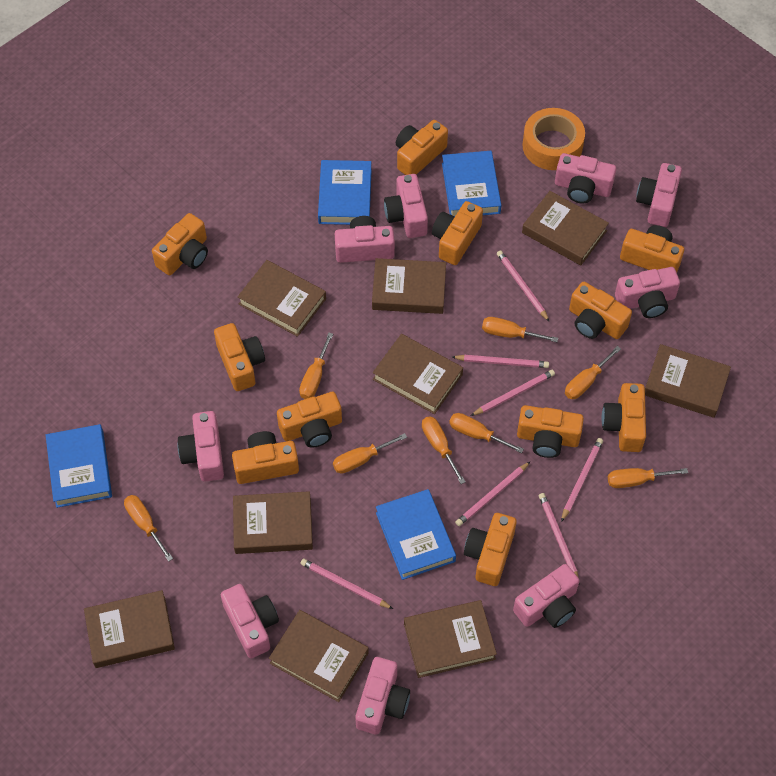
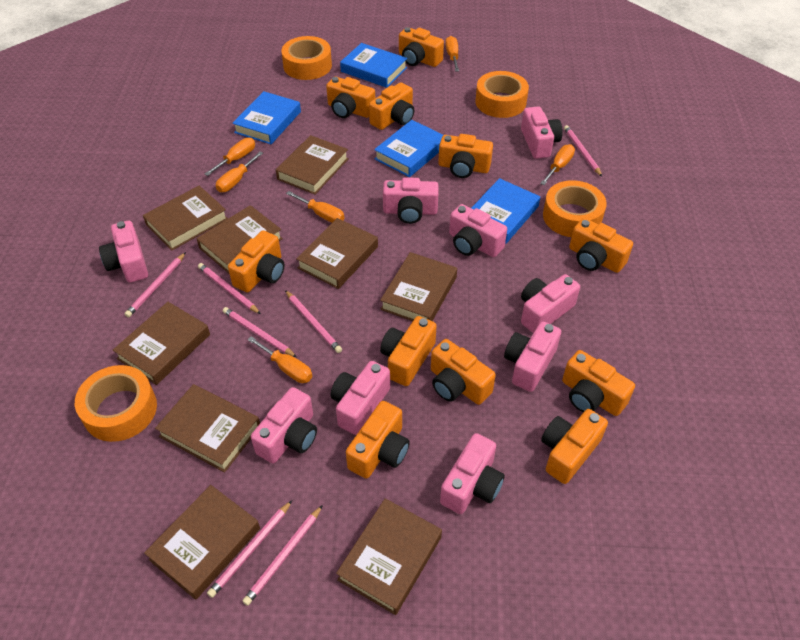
orange screwdriver: 8 -> 6
orange tape: 1 -> 4

